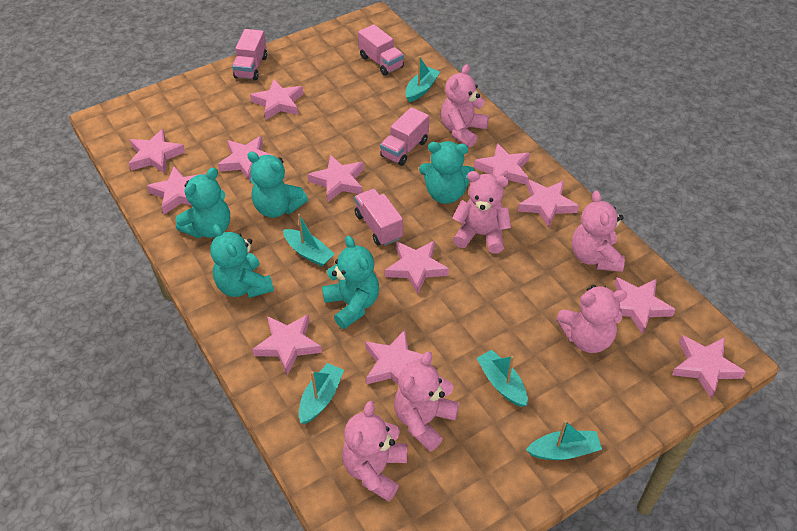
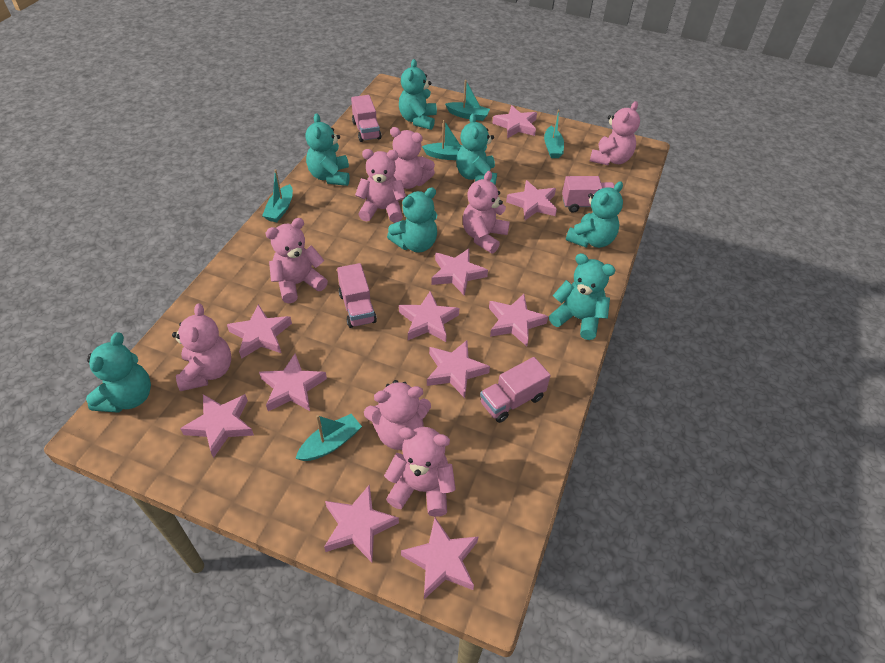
pink star: 12 -> 11
pink teddy bear: 6 -> 8
turquoise teddy bear: 5 -> 7

